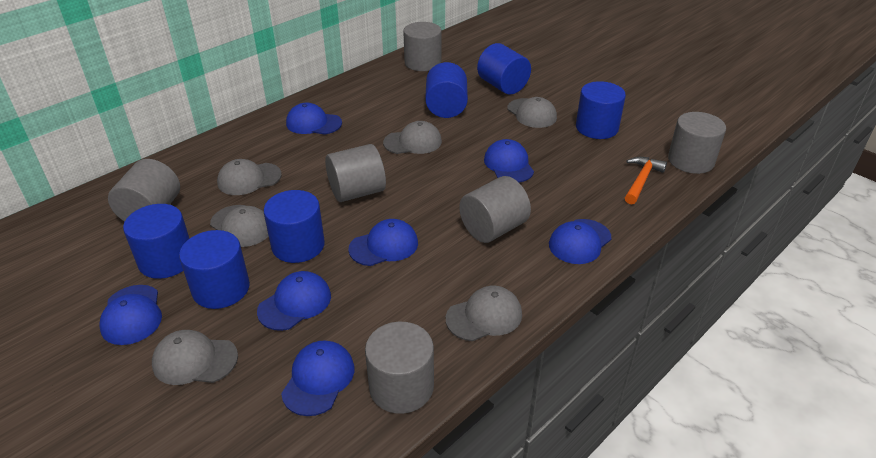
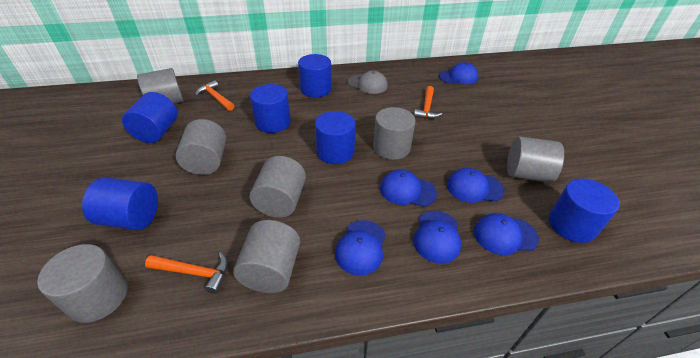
blue cap: 7 -> 6
grey cap: 6 -> 1
grey cylinder: 6 -> 7
orange hammer: 1 -> 3

